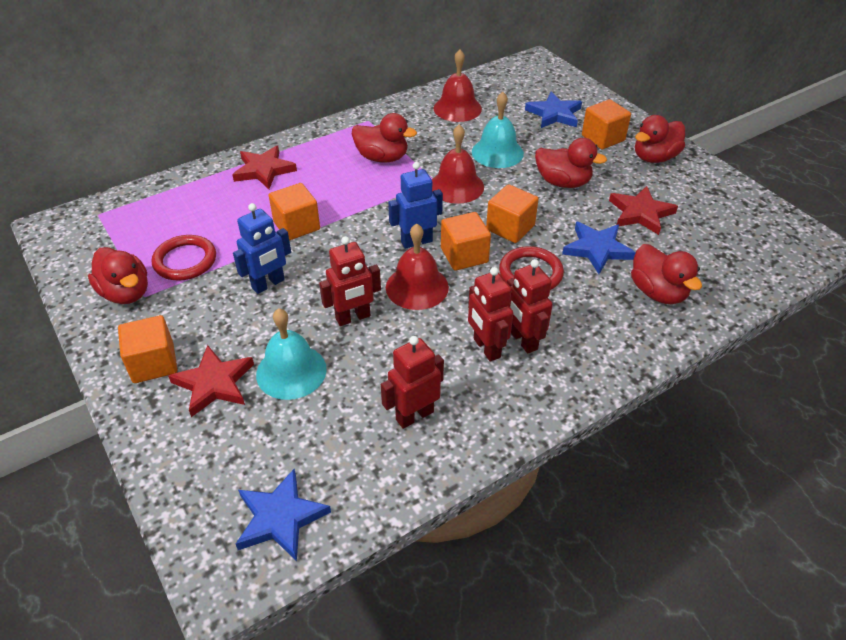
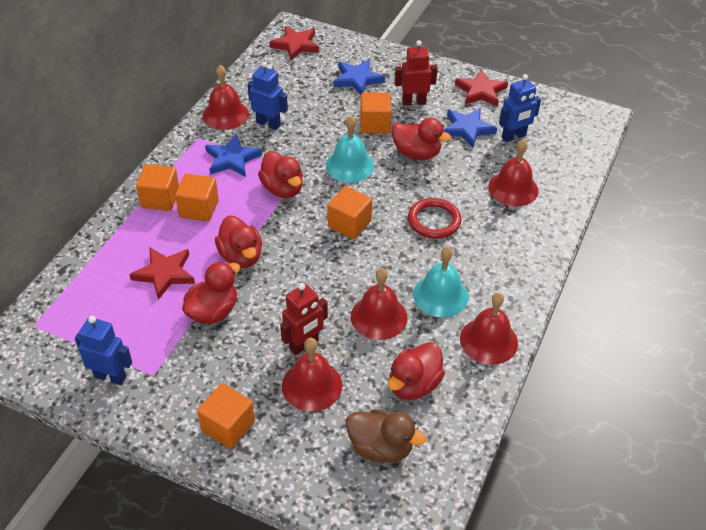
blue robot: 2 -> 3
brown duck: 0 -> 1
red bell: 3 -> 5
red ring: 2 -> 1
red robot: 4 -> 2

